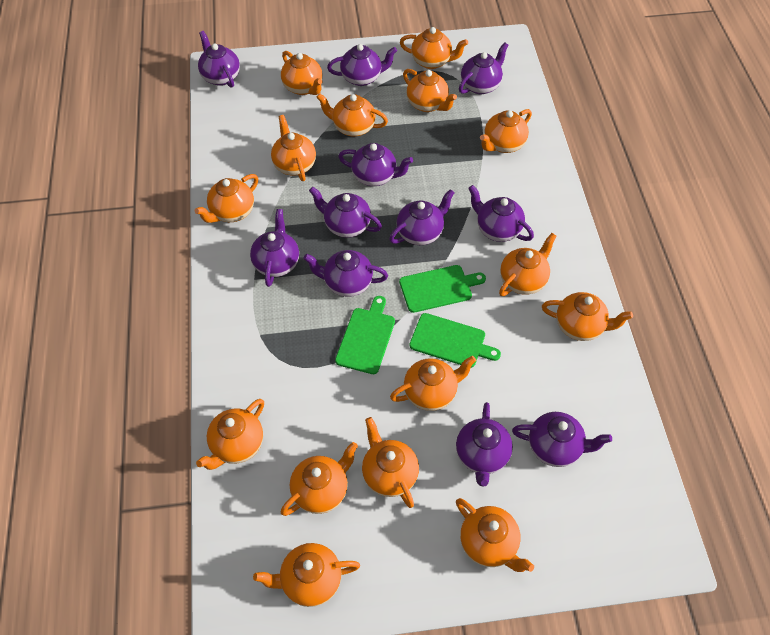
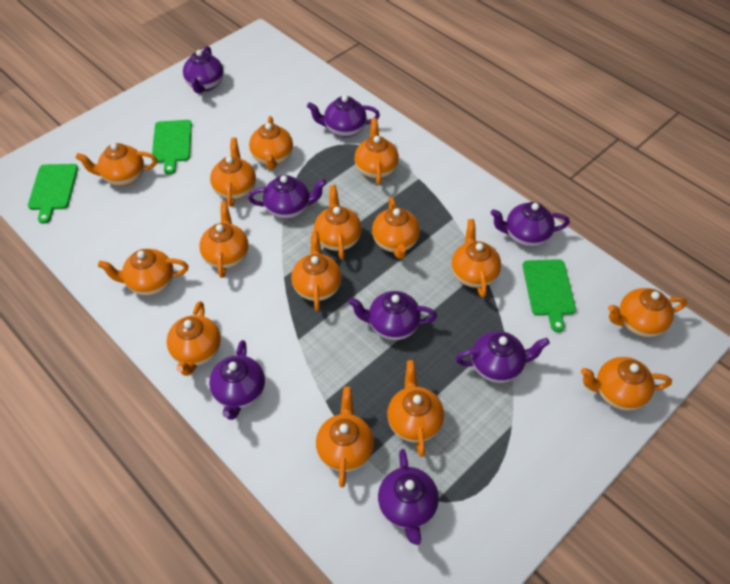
purple teapot: 11 -> 8

